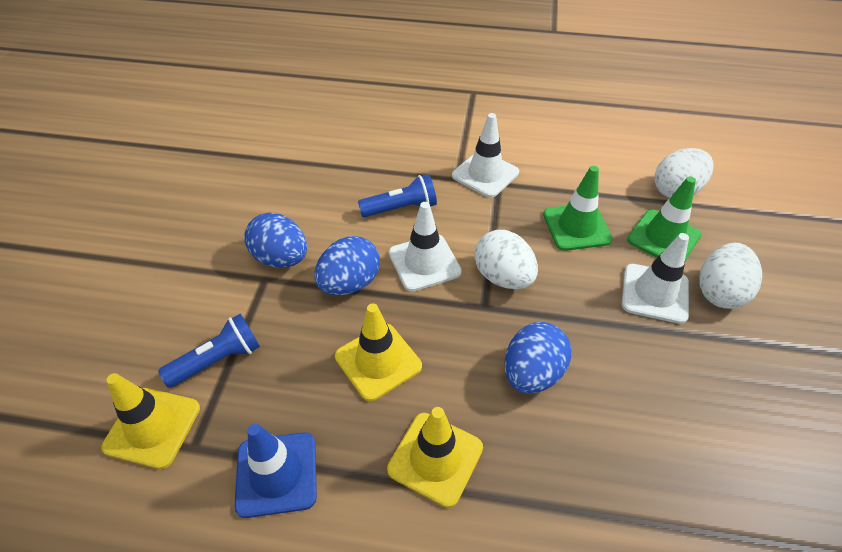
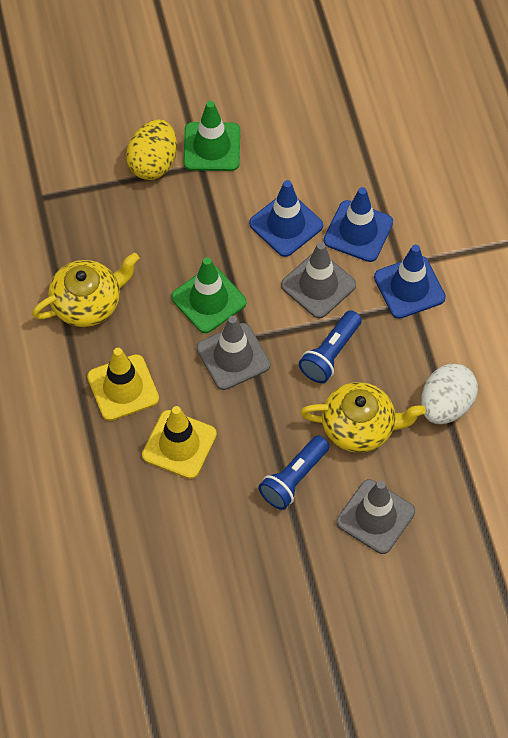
blue egg: 3 -> 0
blue traffic cone: 1 -> 3
grey traffic cone: 0 -> 3
white egg: 3 -> 1
white traffic cone: 3 -> 0
yellow egg: 0 -> 1
yellow teapot: 0 -> 2
yellow traffic cone: 3 -> 2

